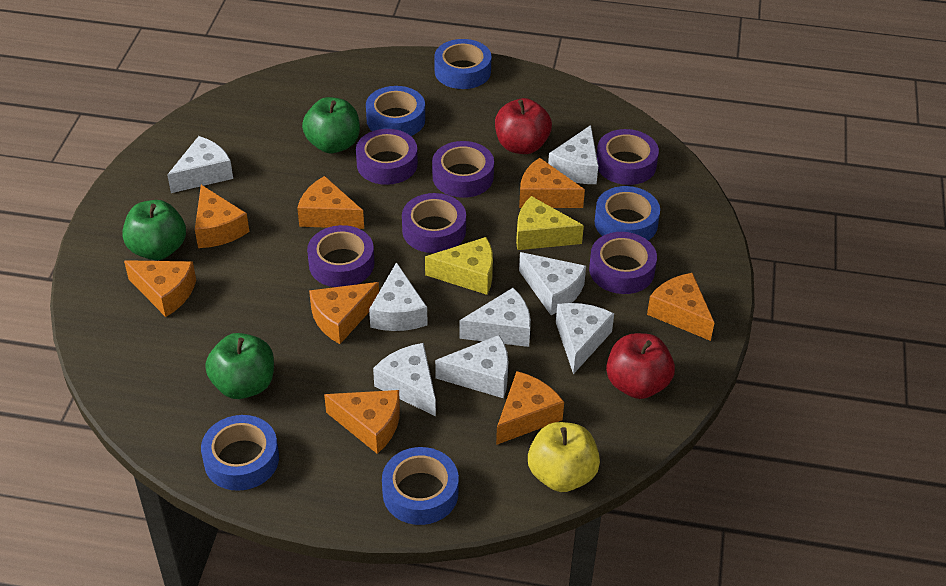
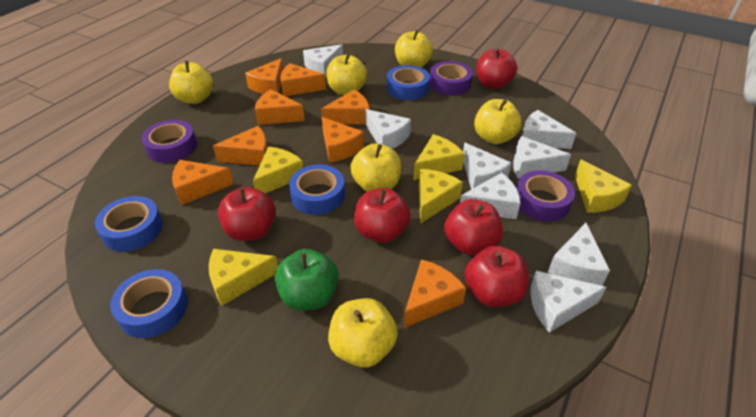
blue tape: 5 -> 4
green apple: 3 -> 1
purple tape: 6 -> 3
red apple: 2 -> 5
yellow apple: 1 -> 6
yellow cheese: 2 -> 5

